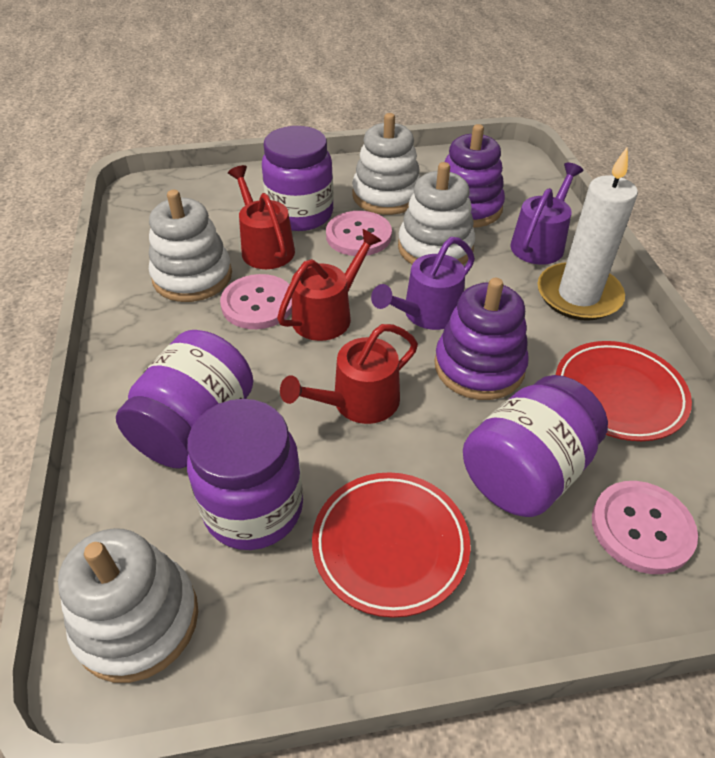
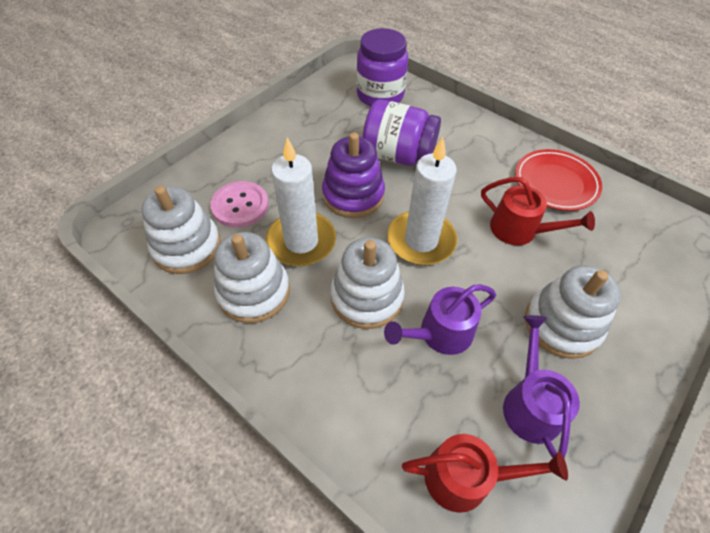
pink button: 3 -> 1
purple jar: 4 -> 2
purple stacking toy: 2 -> 1
red plate: 2 -> 1
red watering can: 3 -> 2
white candle: 1 -> 2

